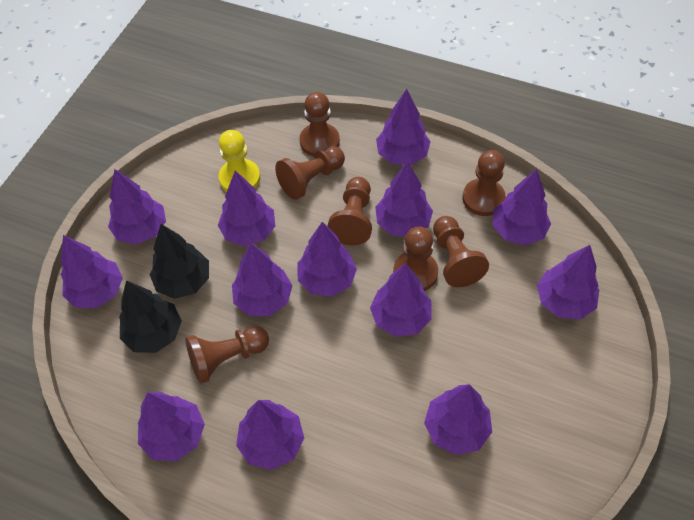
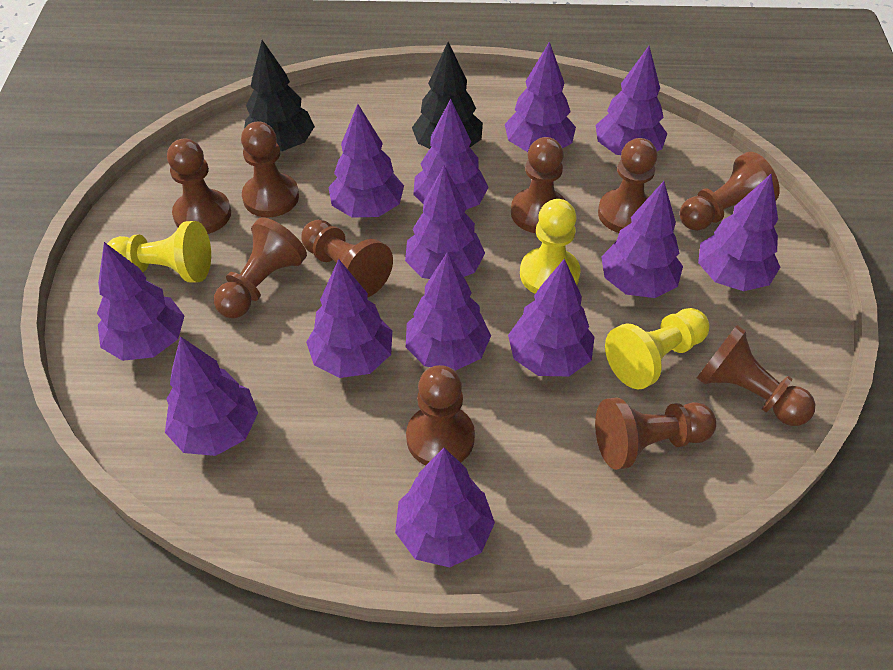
brown pawn: 7 -> 10
yellow pawn: 1 -> 3

